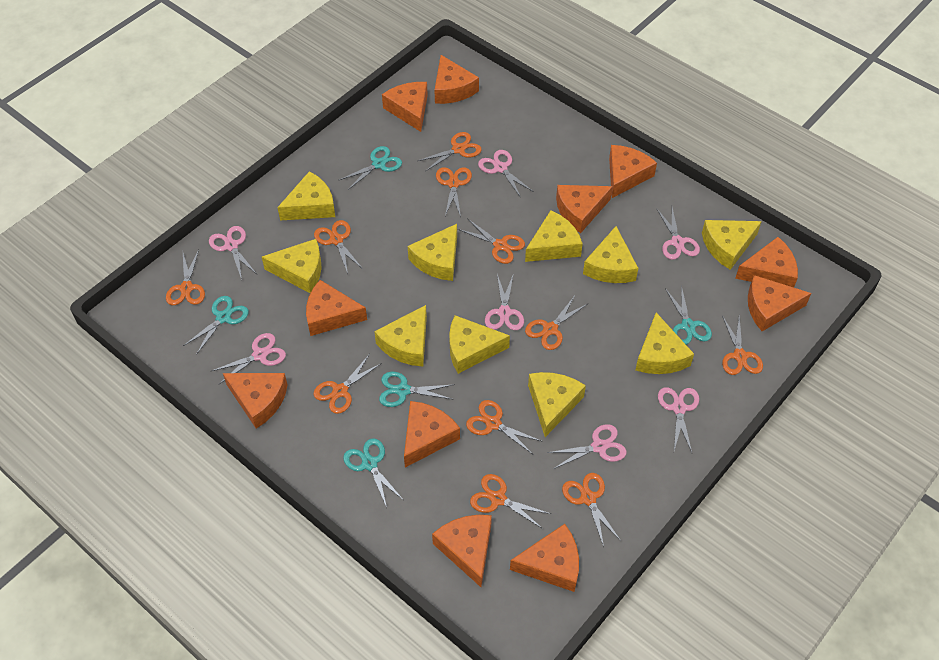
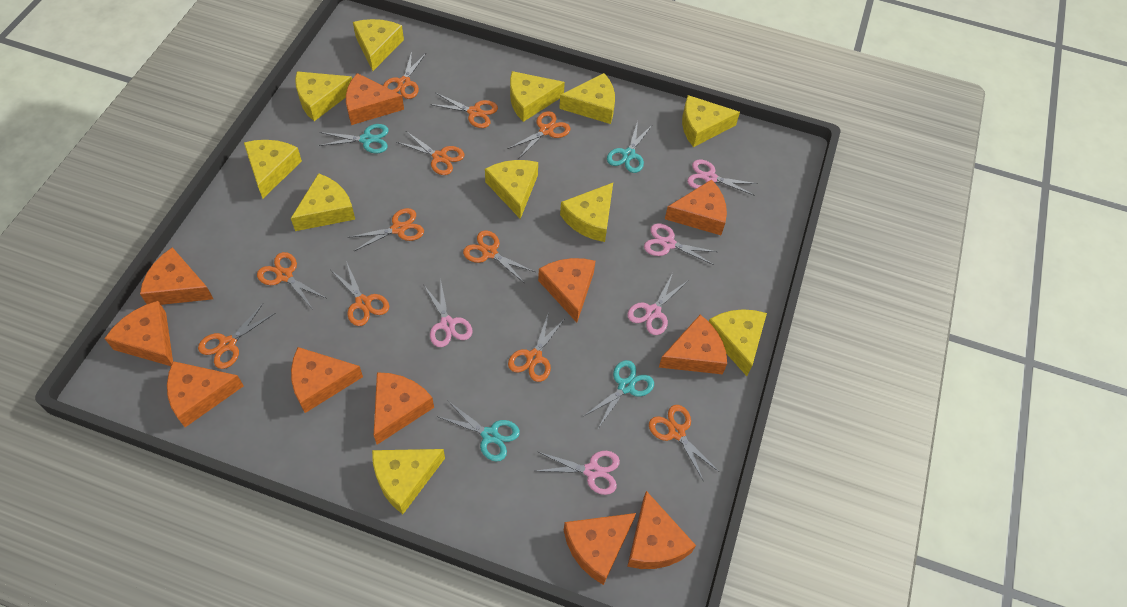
pink scissors: 7 -> 5
turquoise scissors: 5 -> 4
yellow cheese: 10 -> 11

